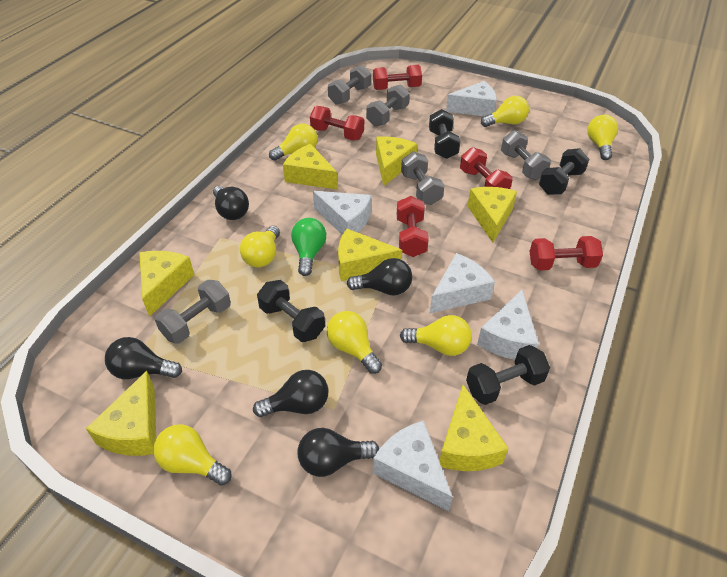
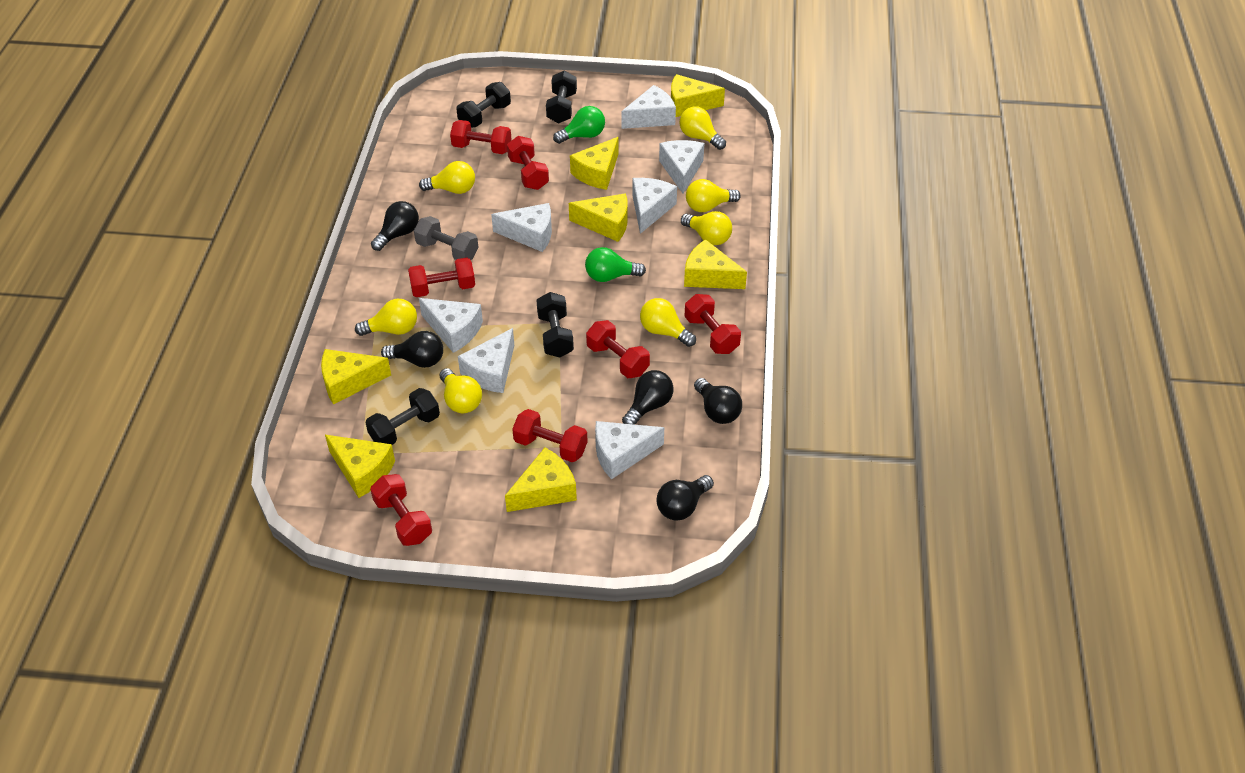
green light bulb: 1 -> 2
grey dumbbell: 5 -> 1
red dumbbell: 5 -> 7
white cheese: 5 -> 7

